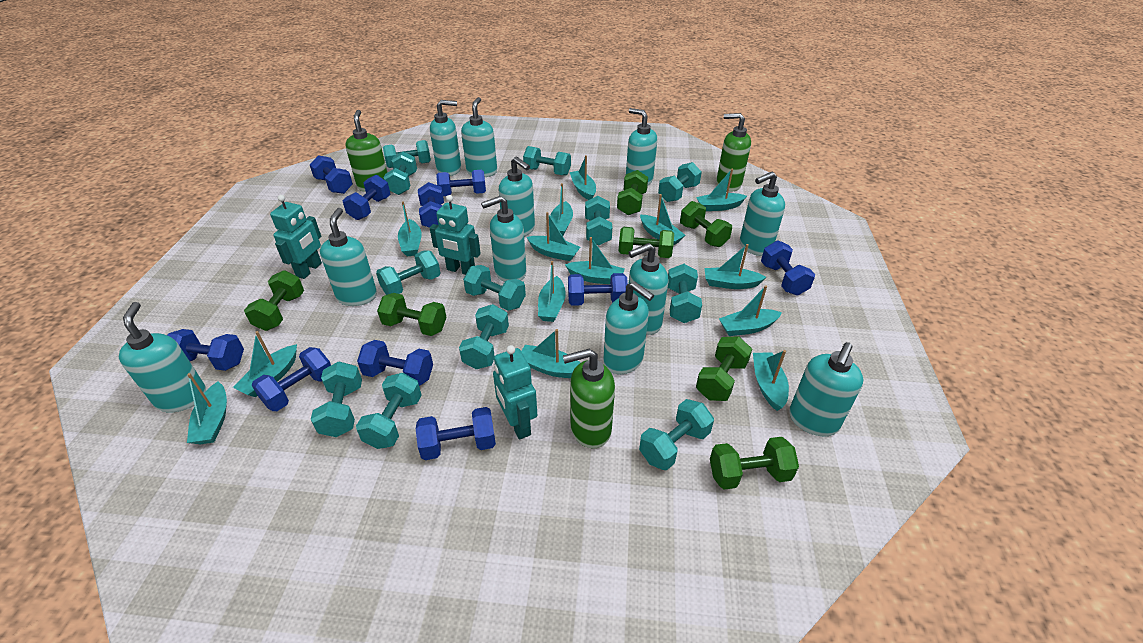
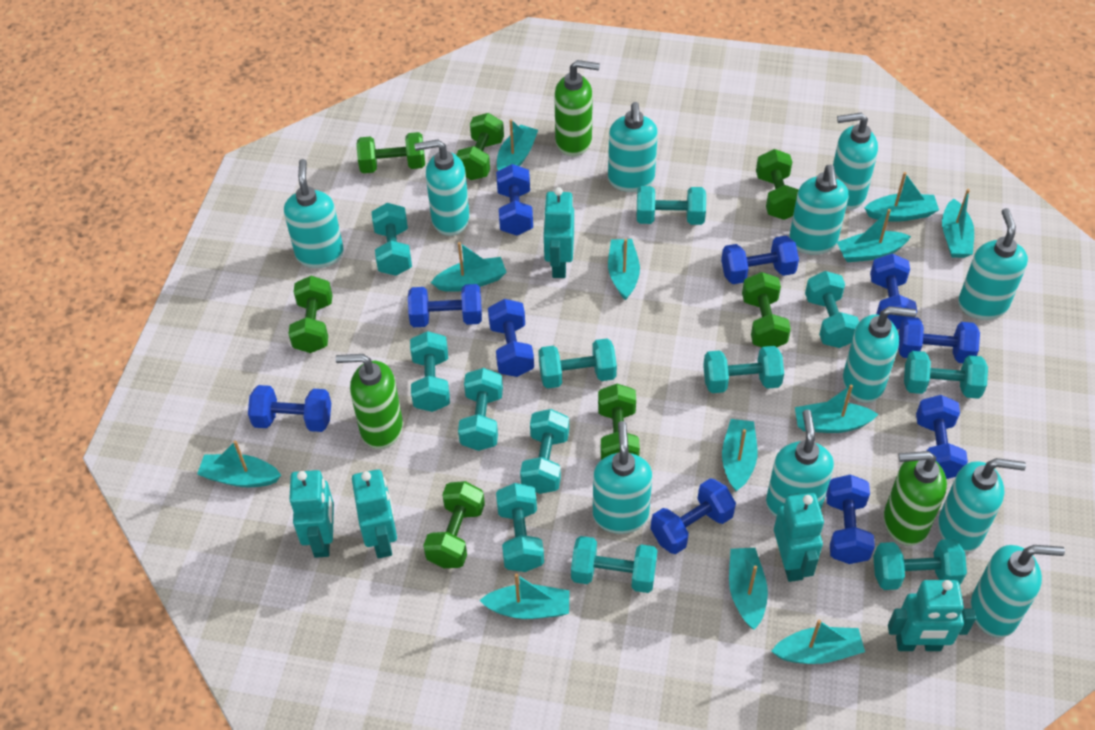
turquoise boat: 14 -> 12
turquoise robot: 3 -> 5

